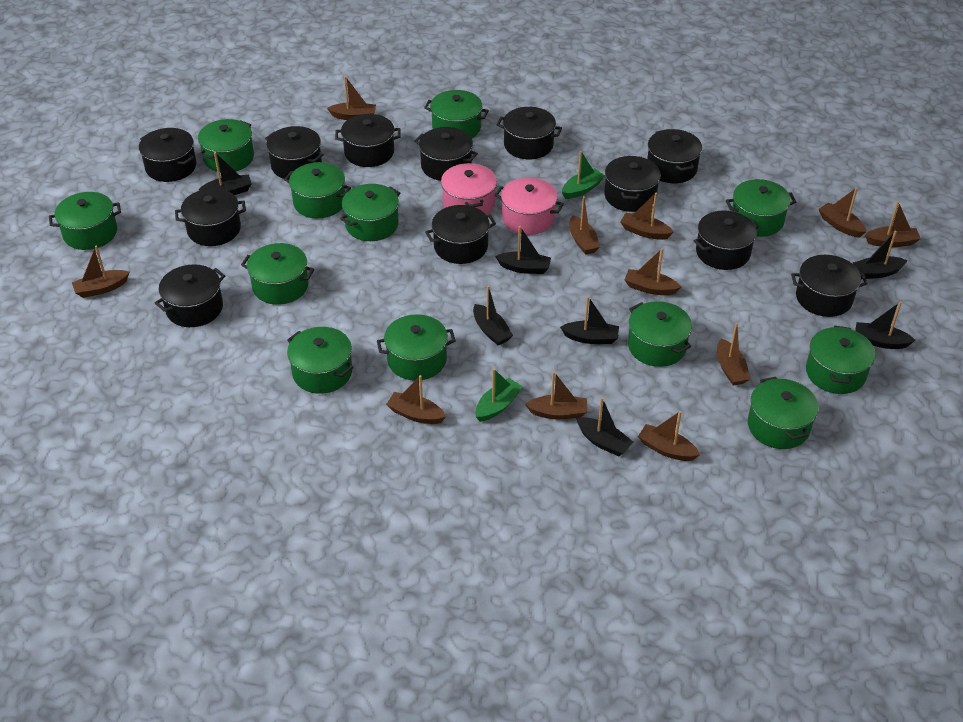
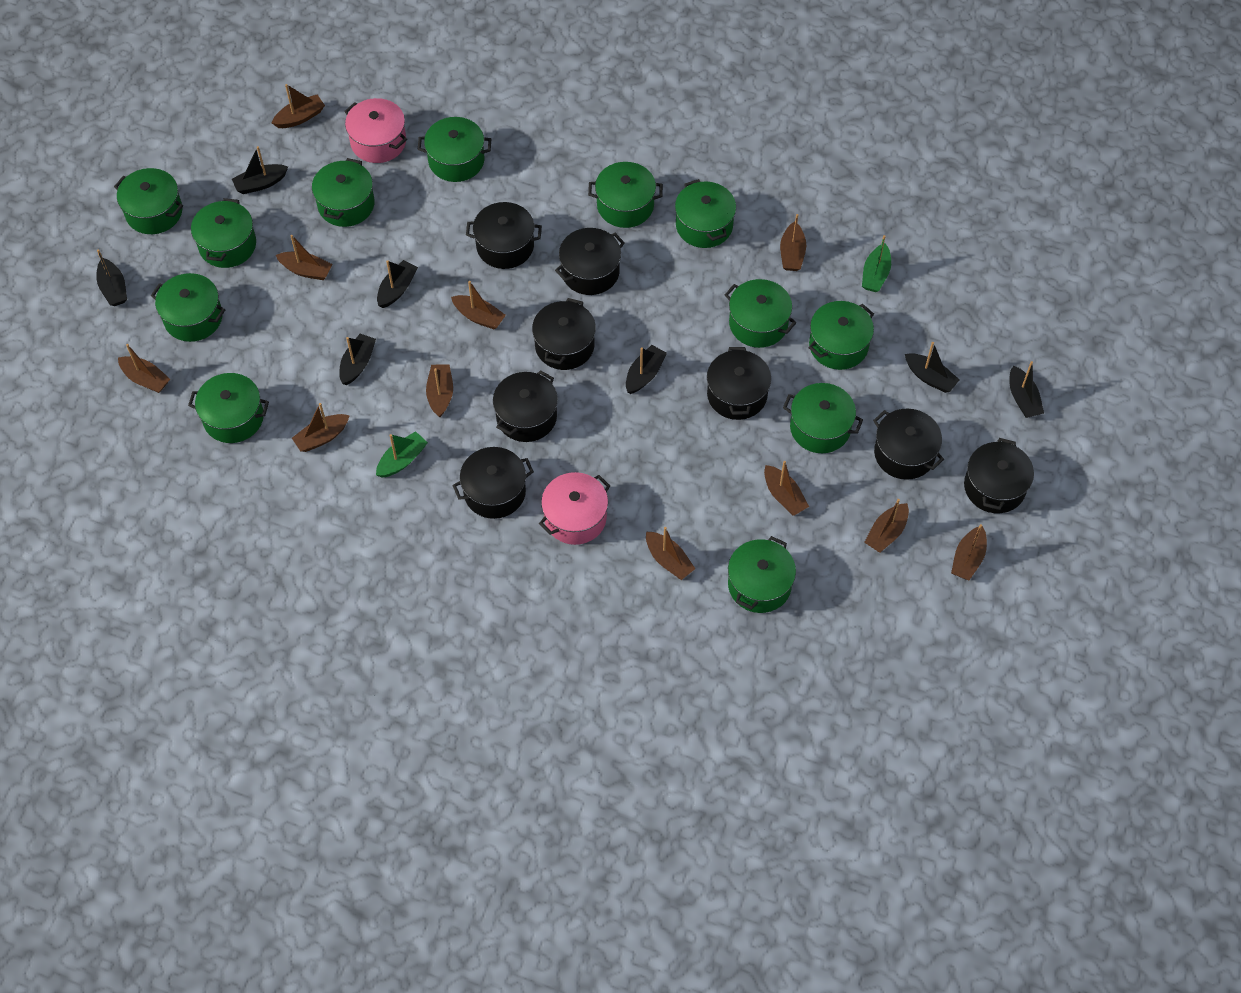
black pot: 12 -> 8

